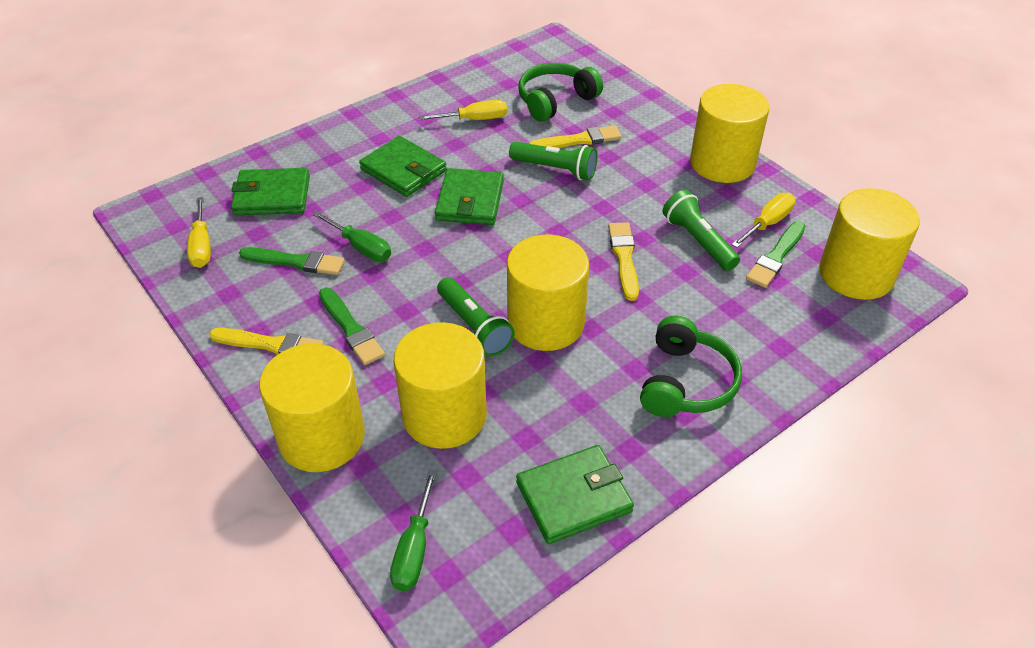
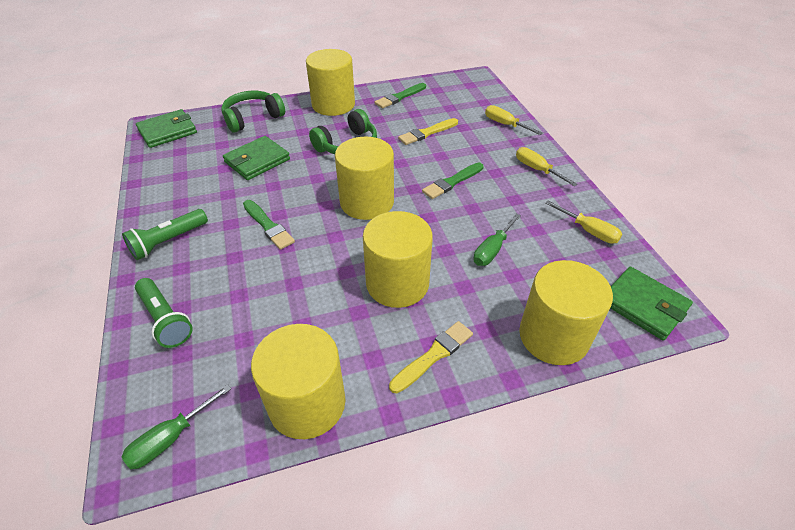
green flashlight: 3 -> 2
green wallet: 4 -> 3
yellow brush: 3 -> 2

